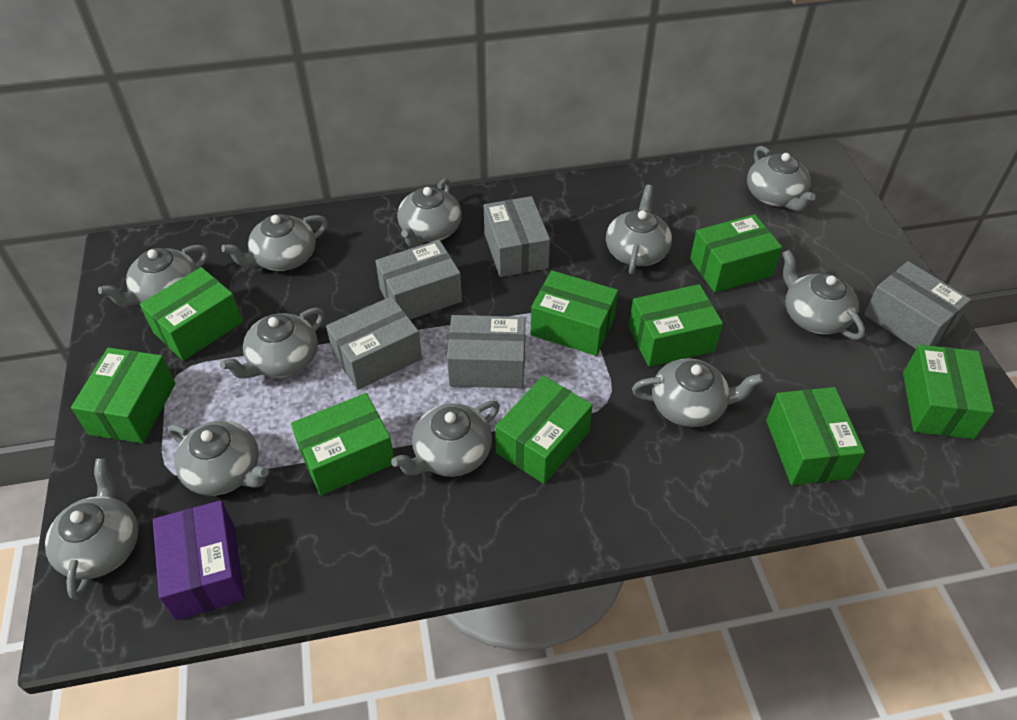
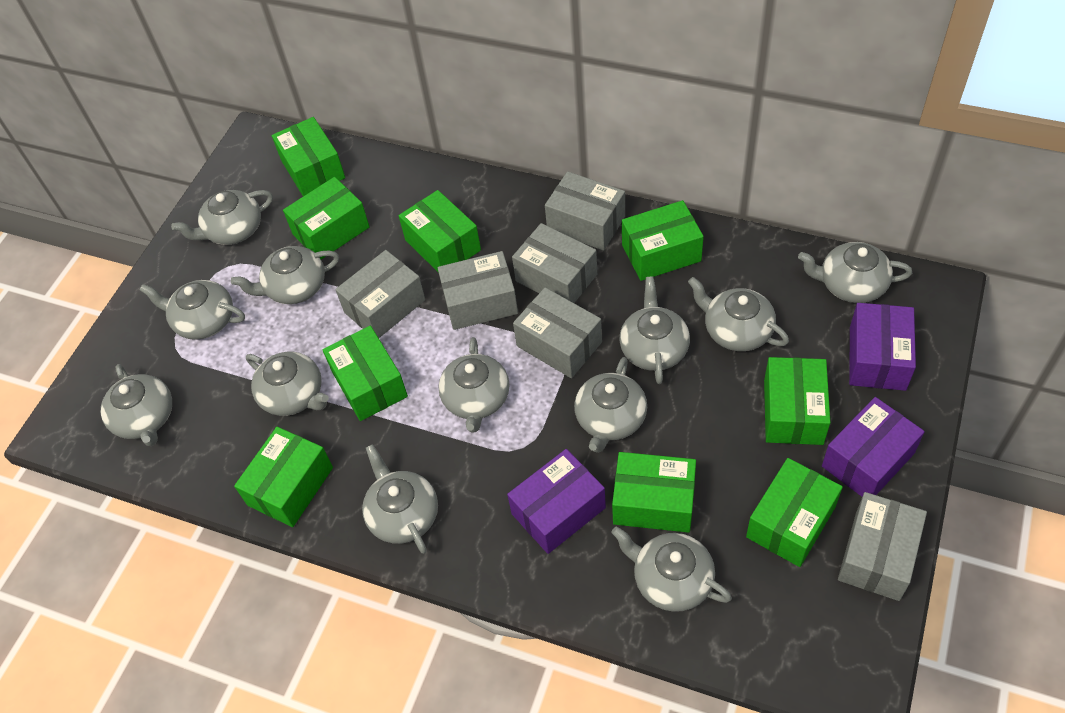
grey box: 5 -> 6
grey teapot: 11 -> 12
purple box: 1 -> 3

